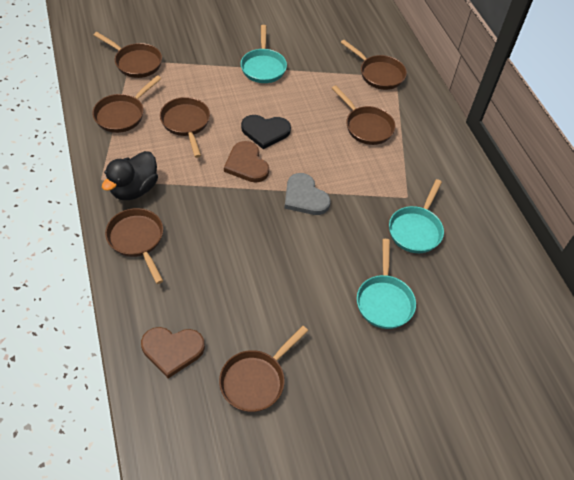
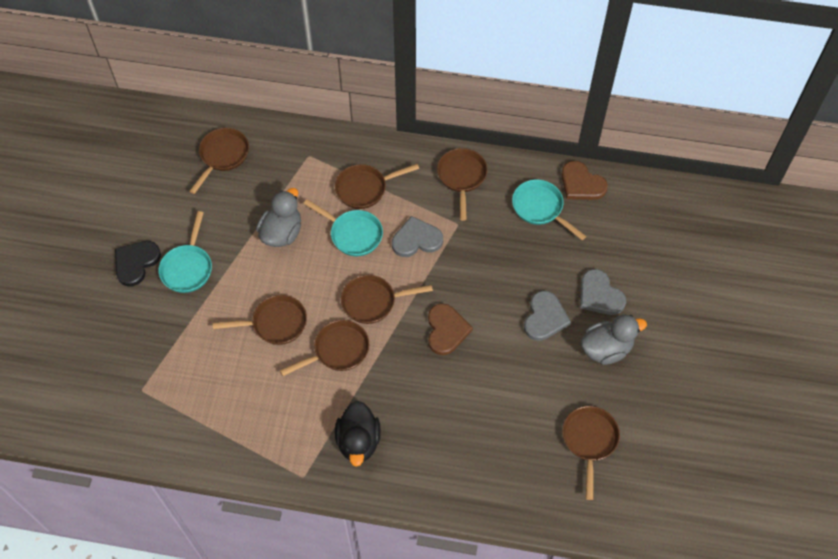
grey duck: 0 -> 2
grey heart: 1 -> 3

